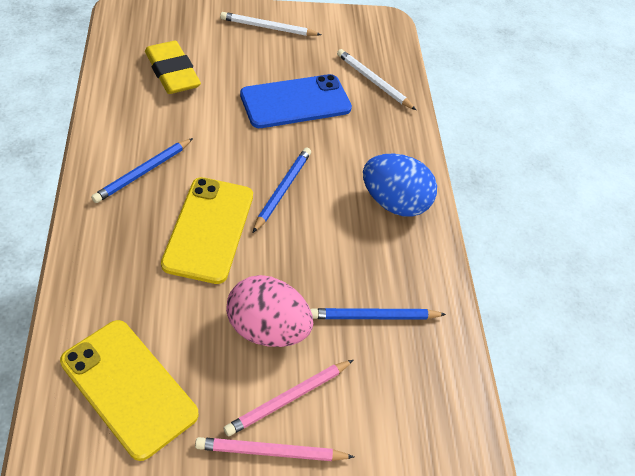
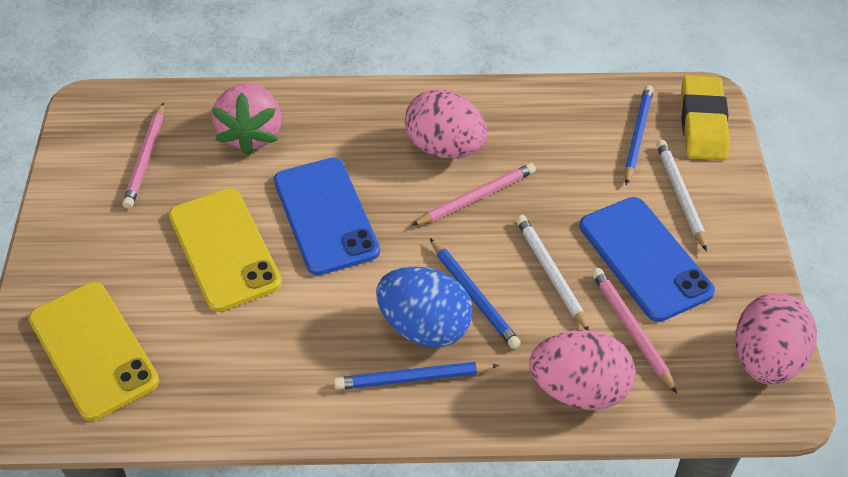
blue phone: 1 -> 2
pink egg: 1 -> 3
pink pencil: 2 -> 3
pink strawberry: 0 -> 1

